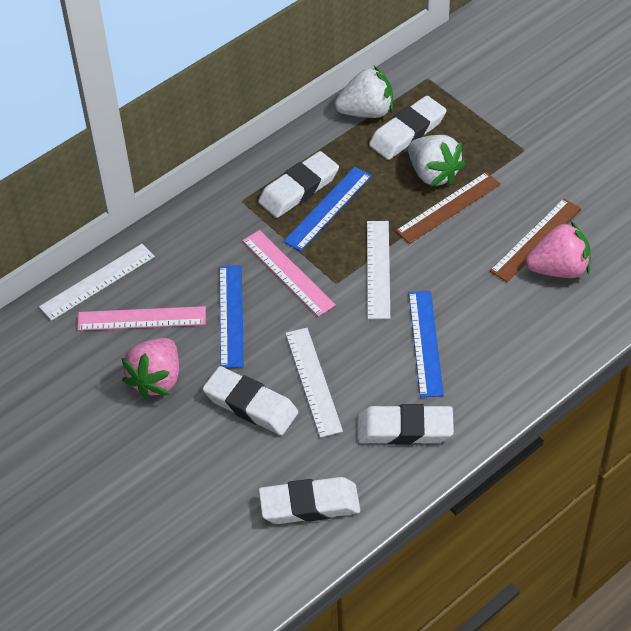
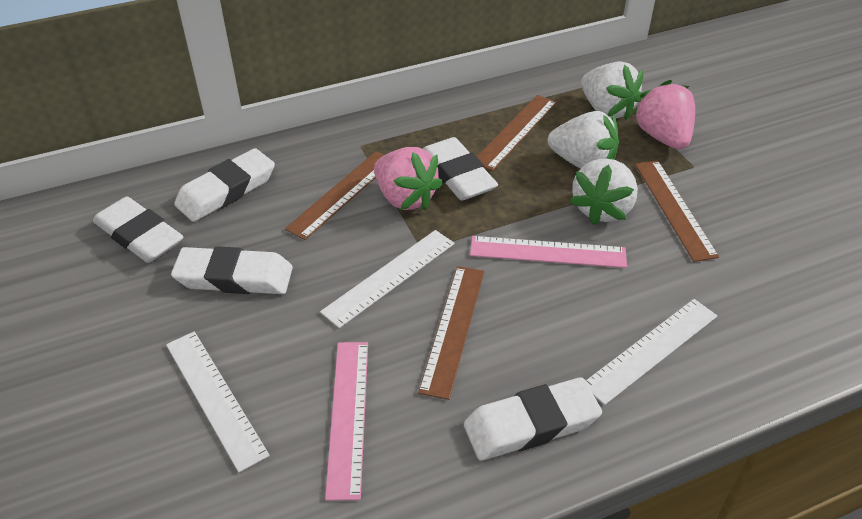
blue ruler: 3 -> 0
brown ruler: 2 -> 4
white strawberry: 2 -> 3

